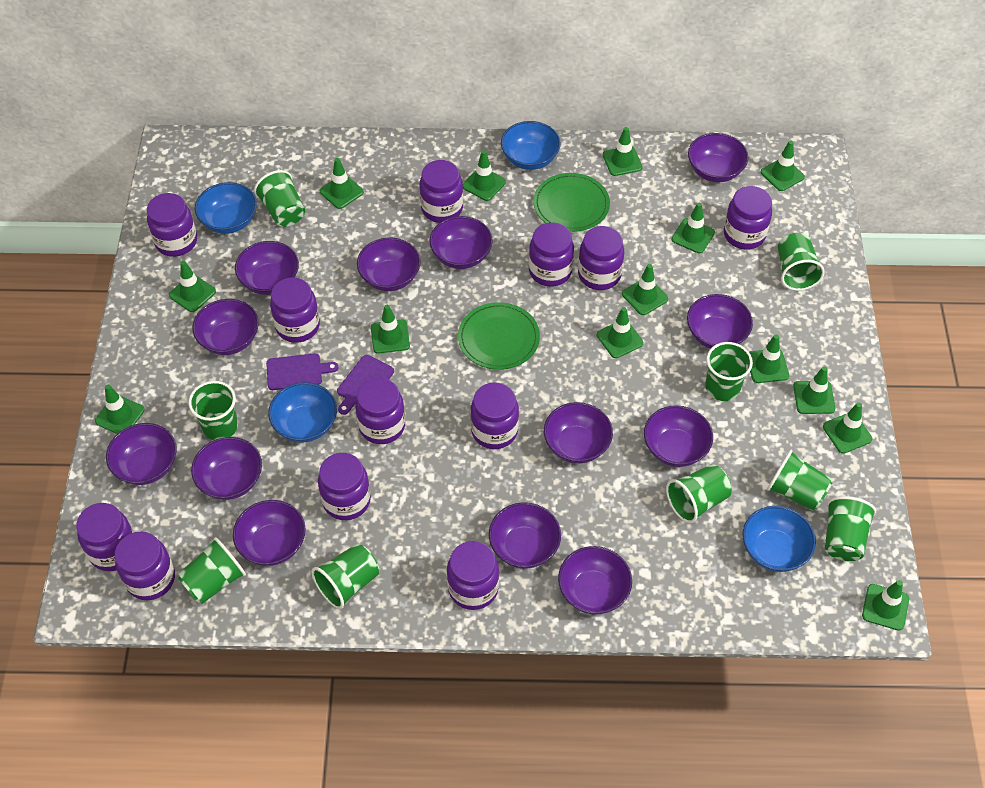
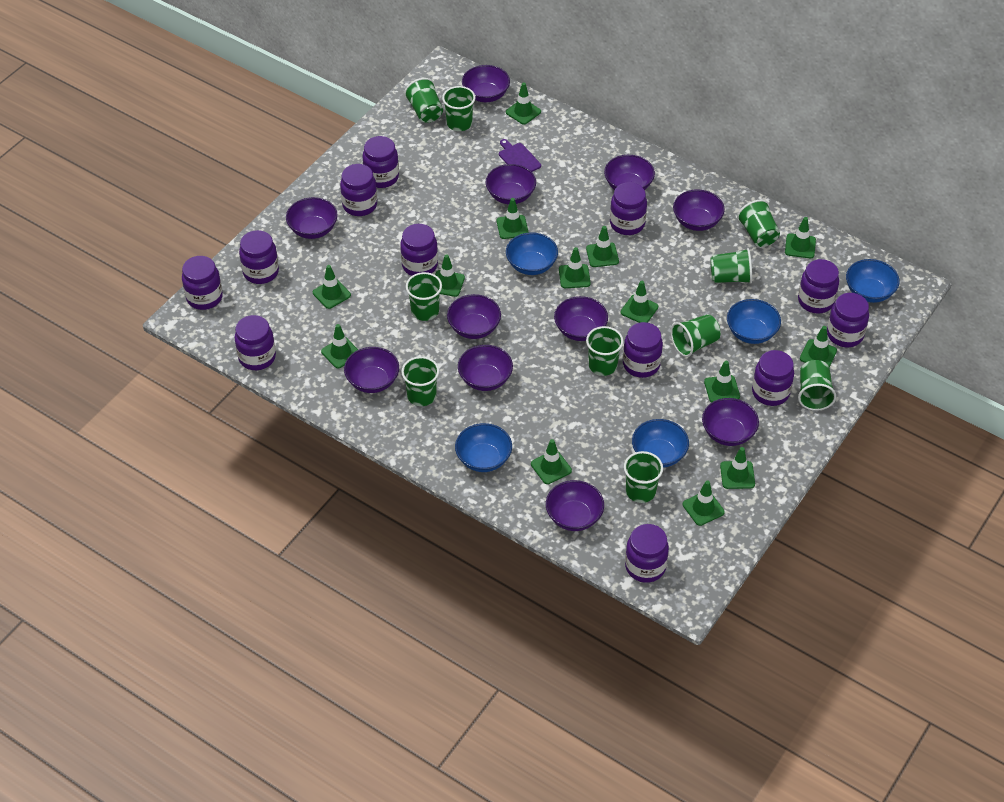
blue bowl: 4 -> 5
green cup: 9 -> 10
green plate: 2 -> 0
purple bowl: 13 -> 11
purple cutting board: 2 -> 1

